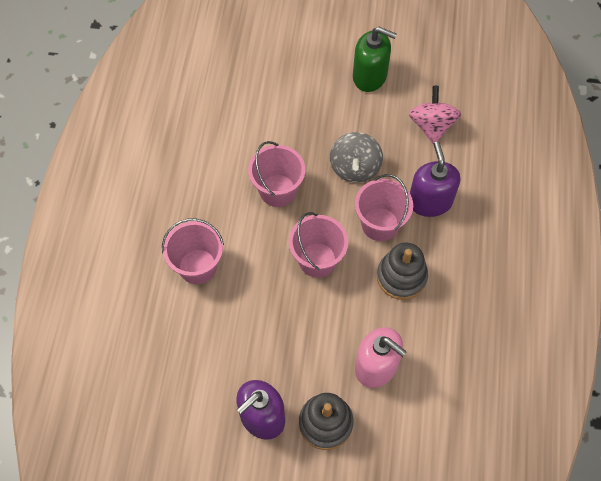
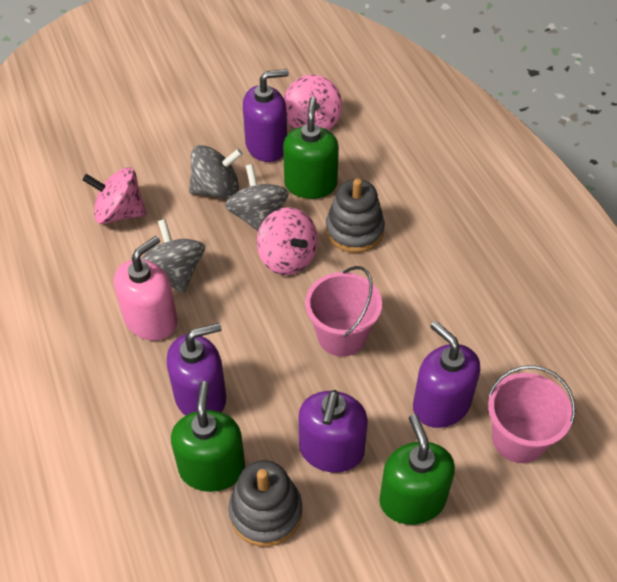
green soap dispenser: 1 -> 3
grey spinning top: 1 -> 3
pink bucket: 4 -> 2
pink spinning top: 1 -> 3
purple soap dispenser: 2 -> 4

